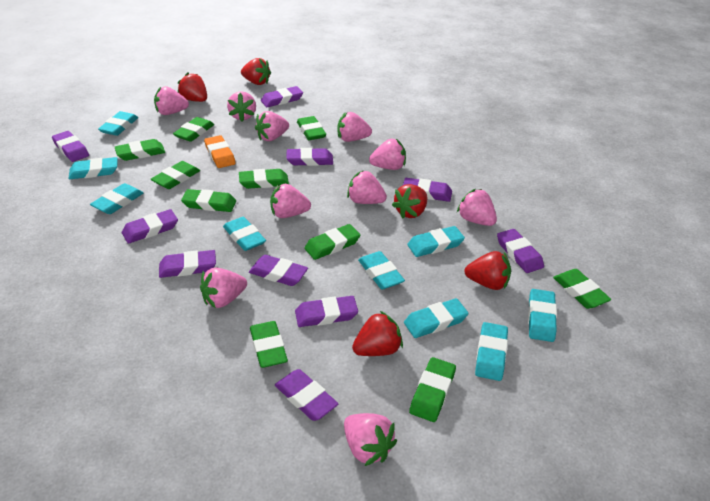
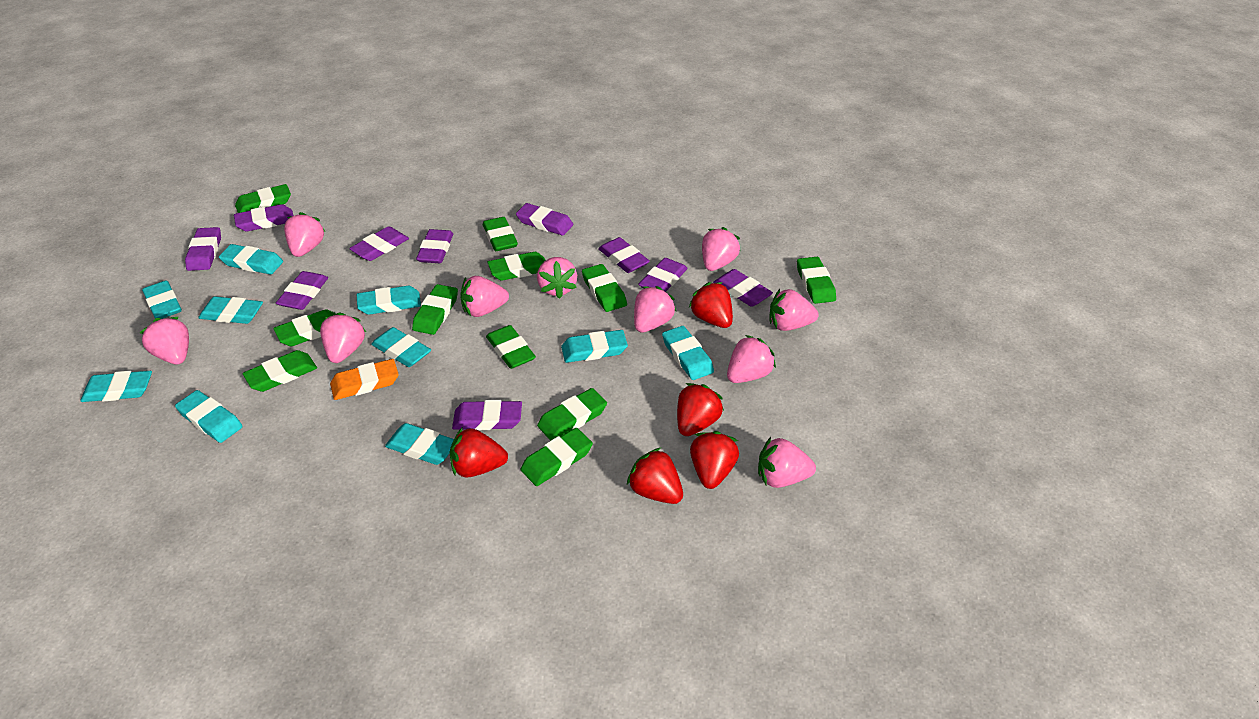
green eraser: 10 -> 11
turquoise eraser: 9 -> 10

